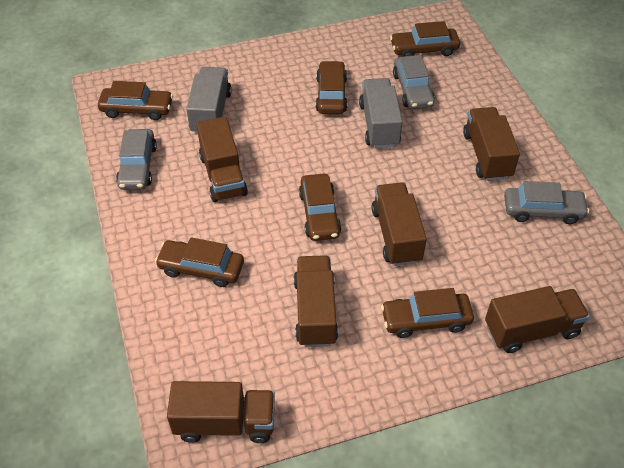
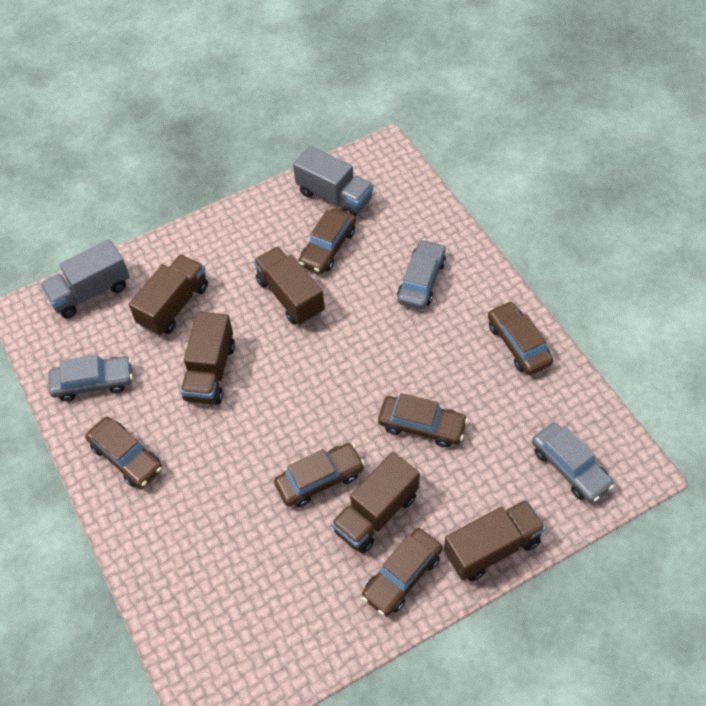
brown truck: 6 -> 5

